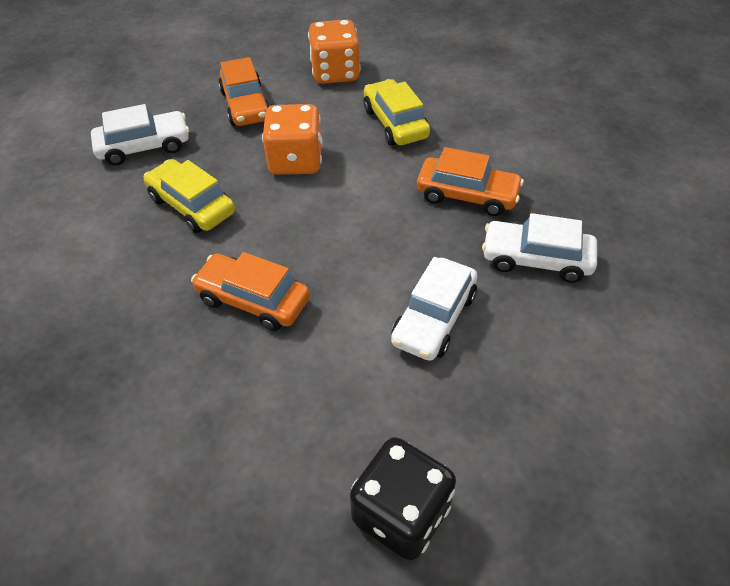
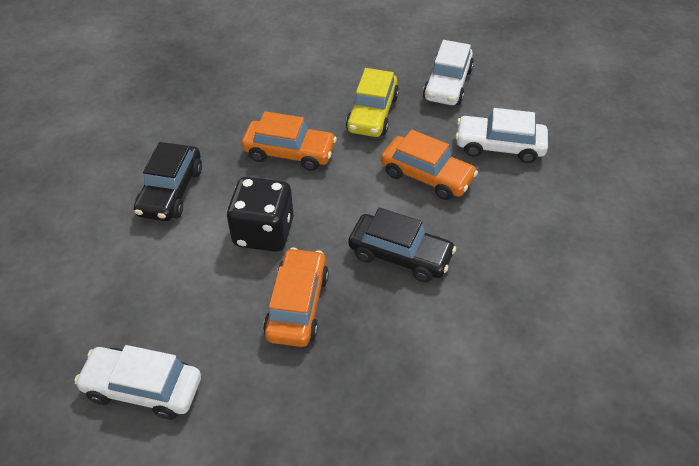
black car: 0 -> 2
orange dice: 2 -> 0
yellow car: 2 -> 1

